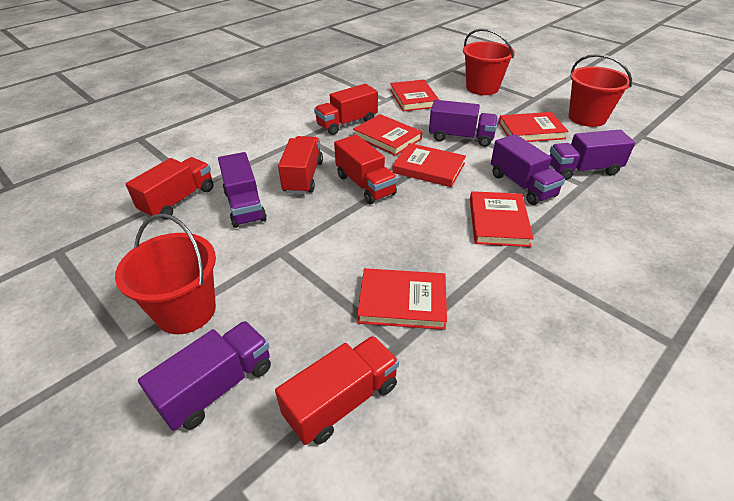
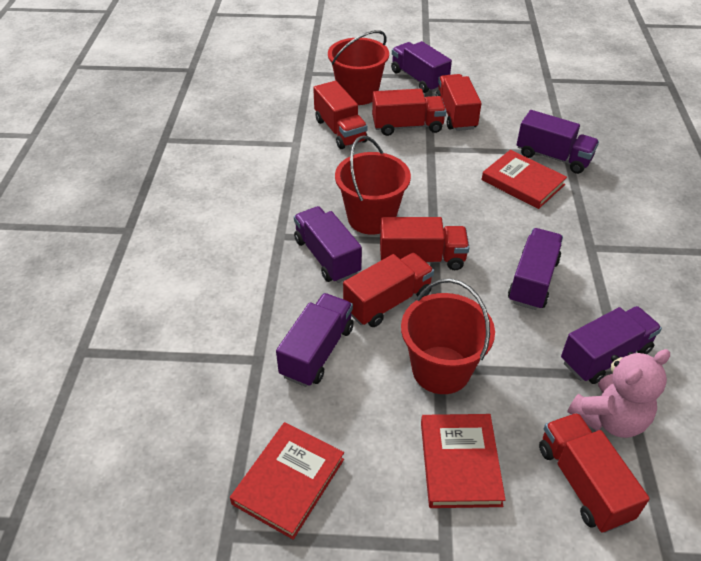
pink teddy bear: 0 -> 1
purple truck: 5 -> 6
red book: 6 -> 3
red truck: 5 -> 6

